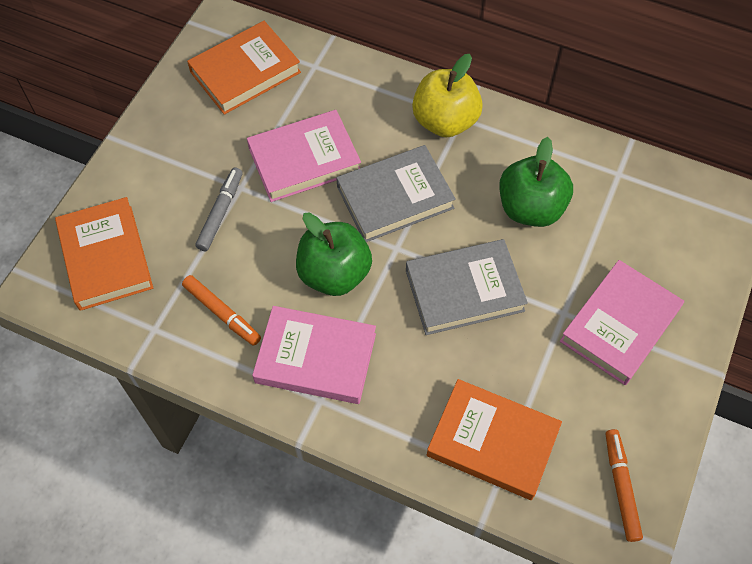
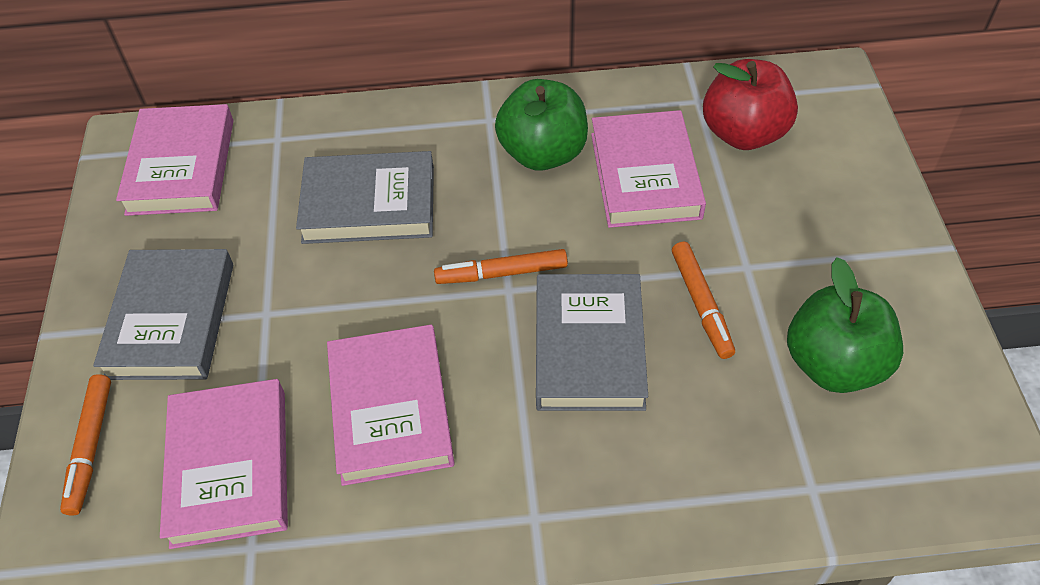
grey book: 2 -> 3
grey marker: 1 -> 0
orange book: 3 -> 0
orange marker: 2 -> 3
pink book: 3 -> 4
red apple: 0 -> 1
yellow apple: 1 -> 0

